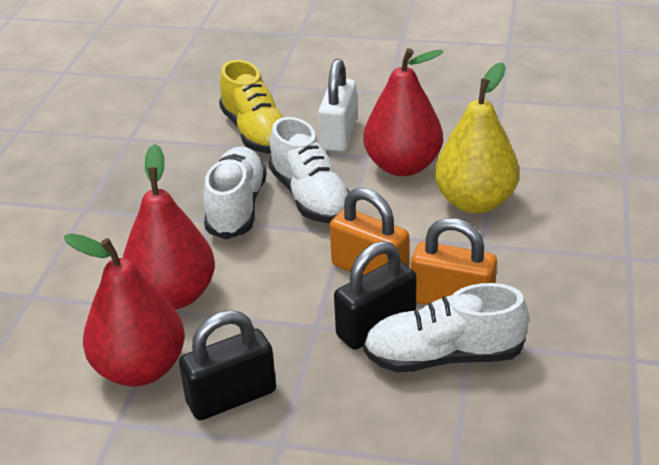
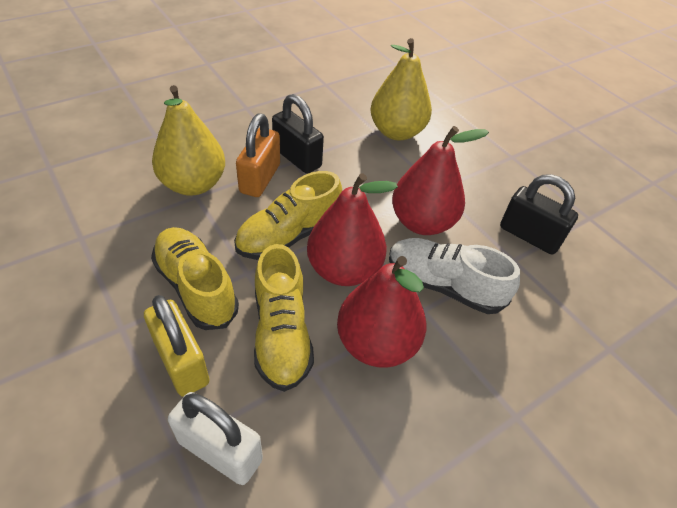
orange padlock: 2 -> 1
white shoe: 3 -> 1
yellow padlock: 0 -> 1
yellow pear: 1 -> 2
yellow shoe: 1 -> 3

